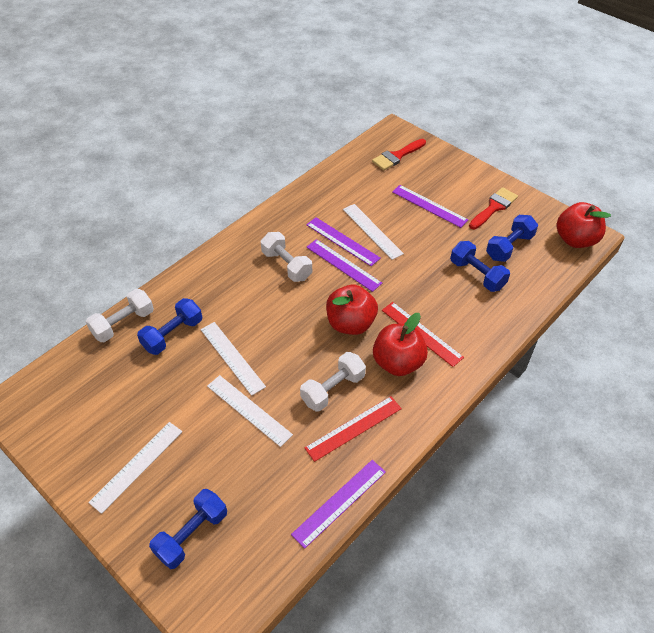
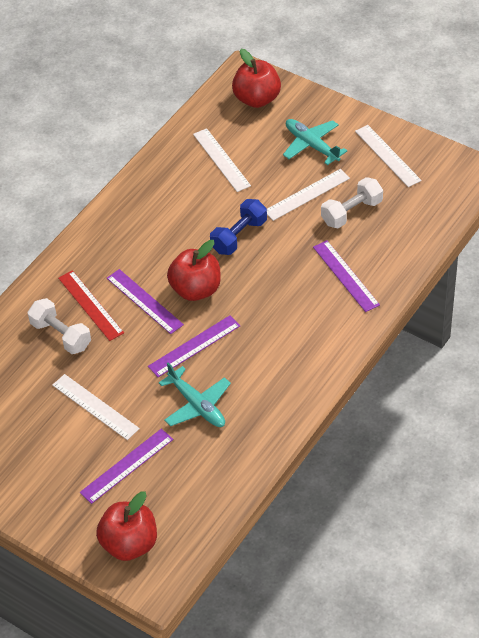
blue dumbbell: 4 -> 1
red brush: 2 -> 0
red ruler: 2 -> 1
turquoise plane: 0 -> 2
white dumbbell: 3 -> 2

